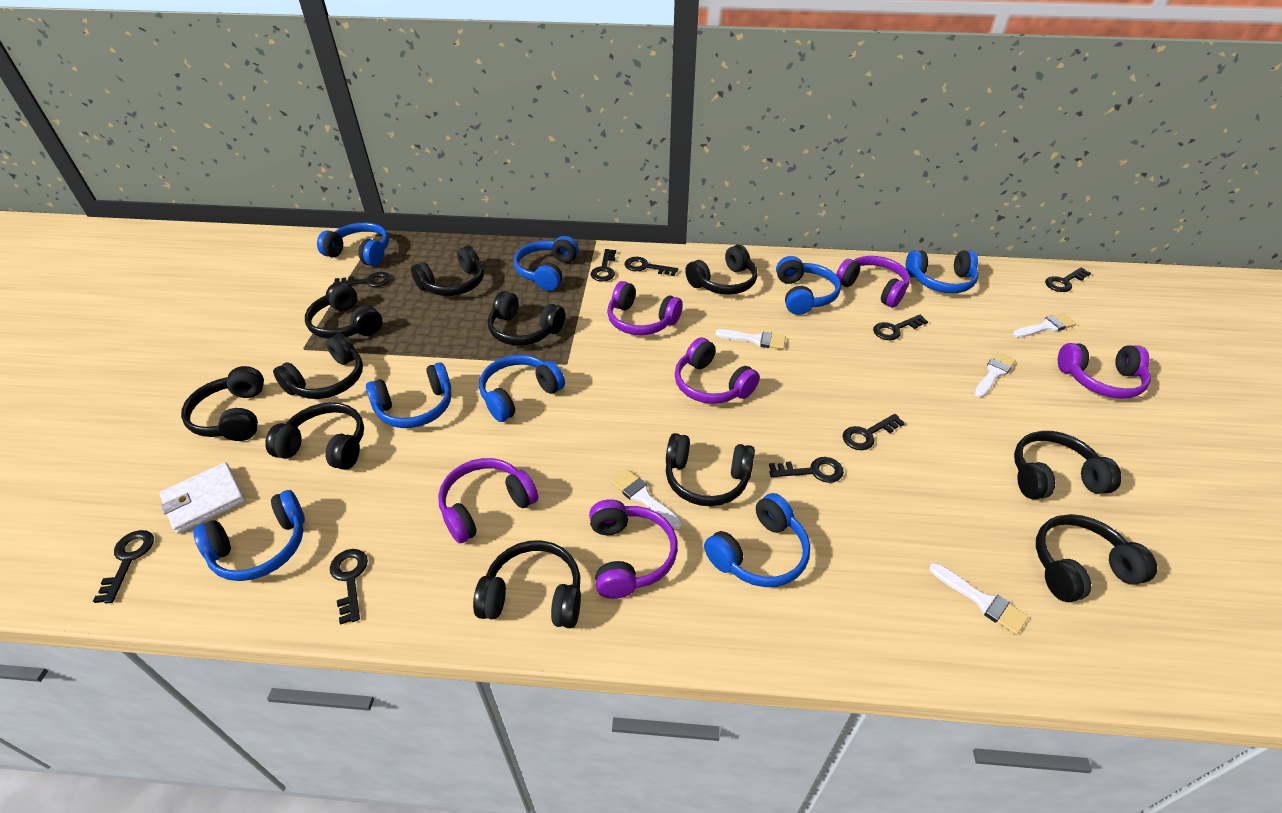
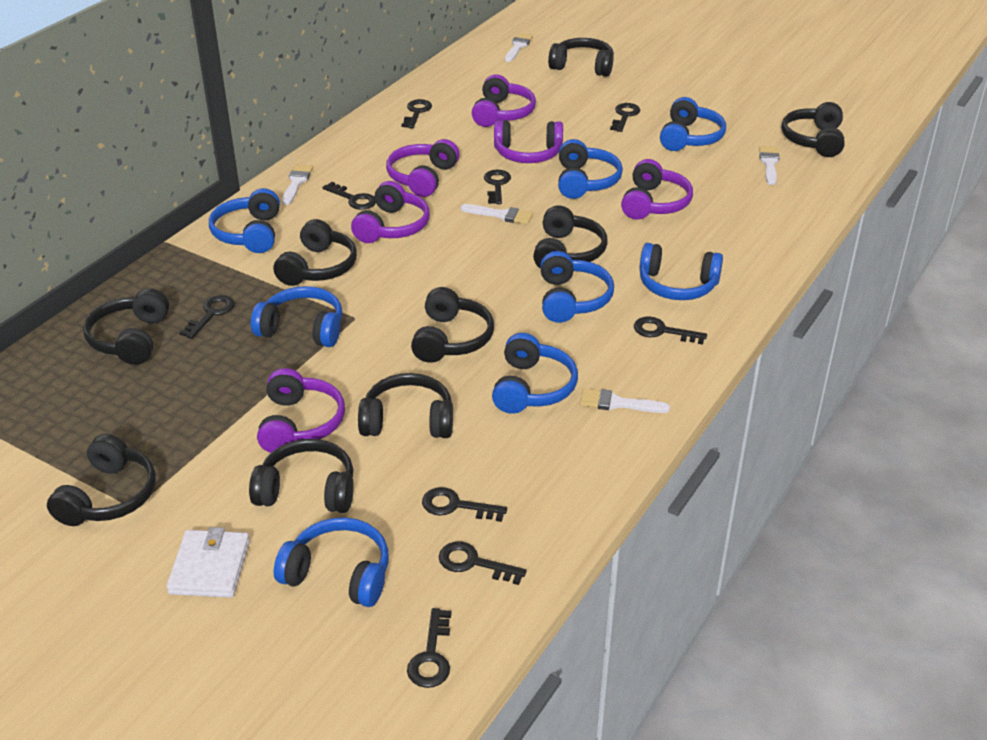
black headphones: 11 -> 9

